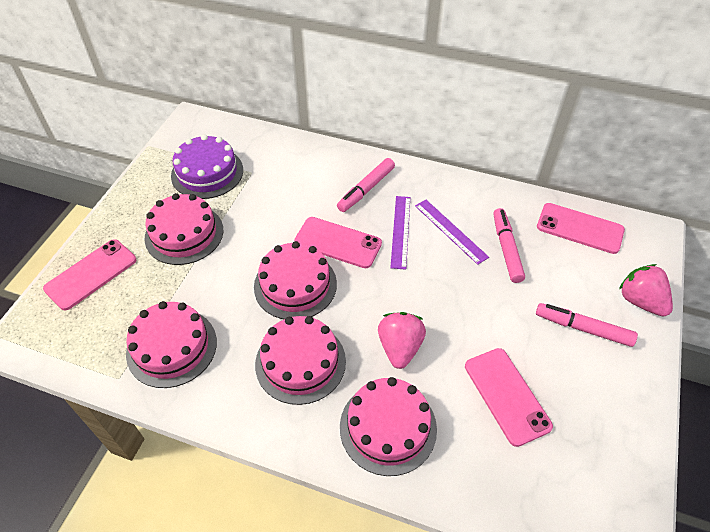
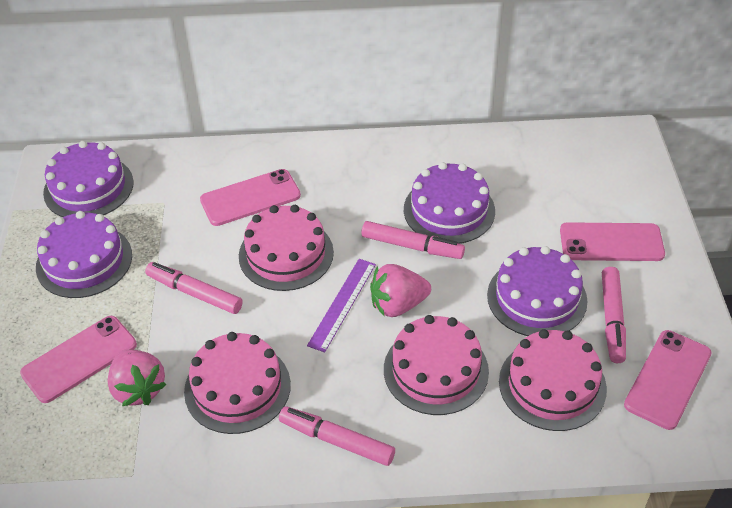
pink cake: 5 -> 4
pink marker: 3 -> 4
purple cake: 1 -> 4
purple ruler: 2 -> 1

